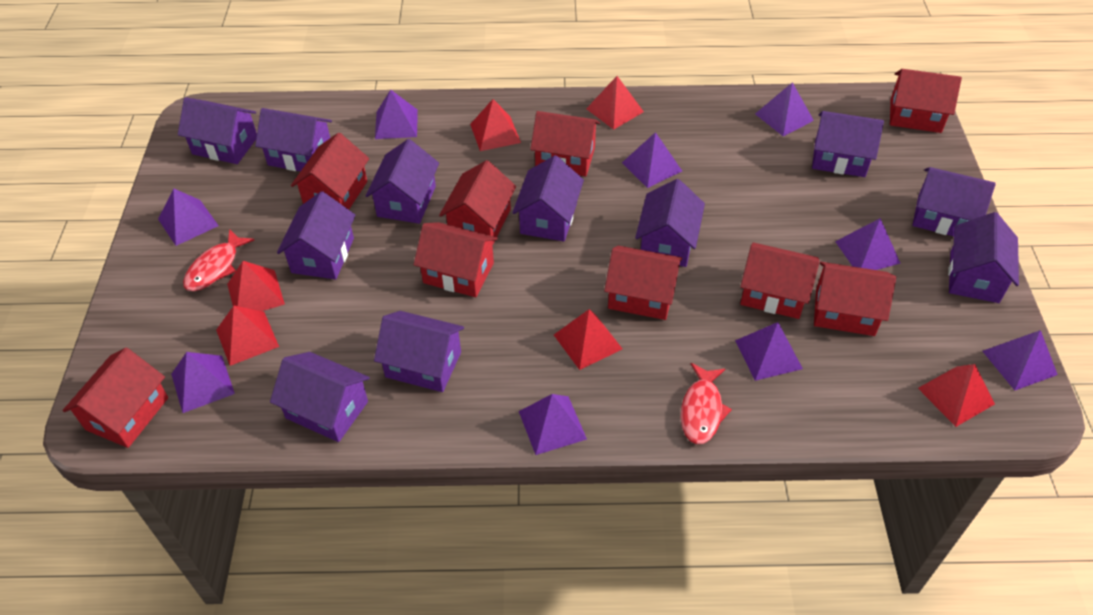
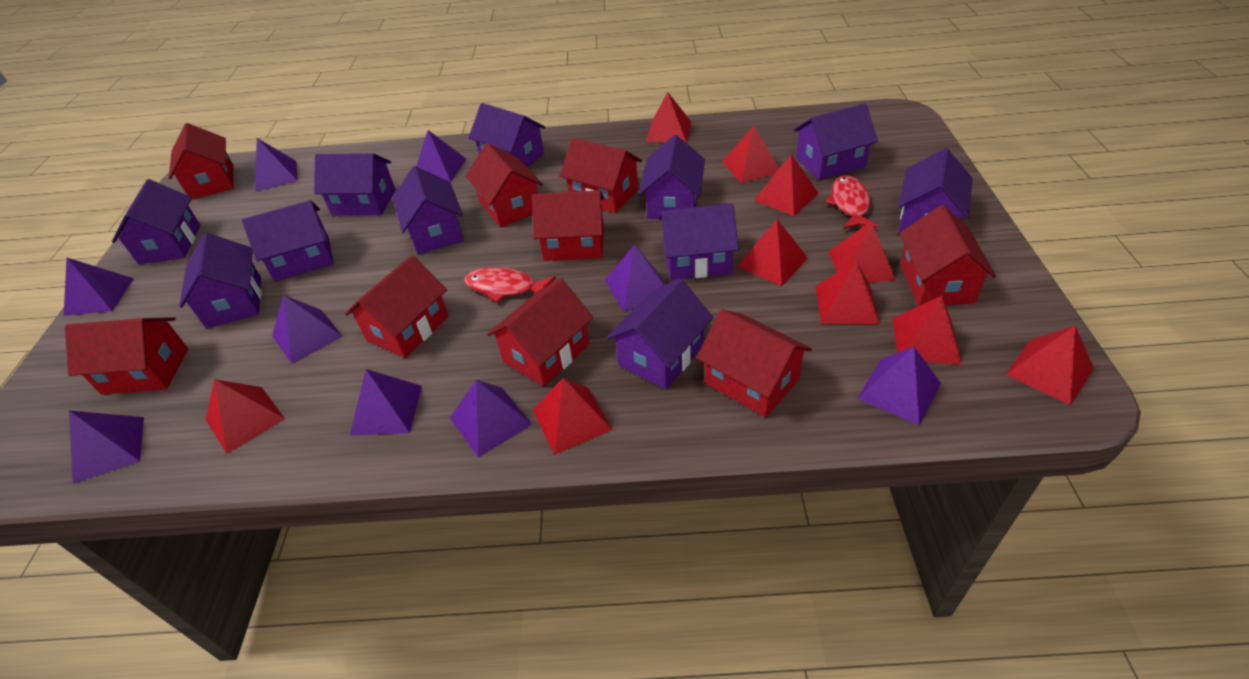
red pyramid: 6 -> 10

